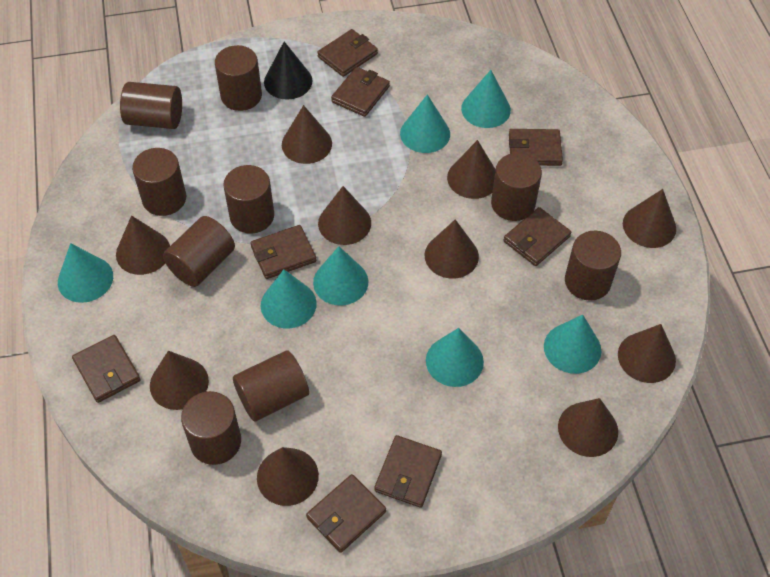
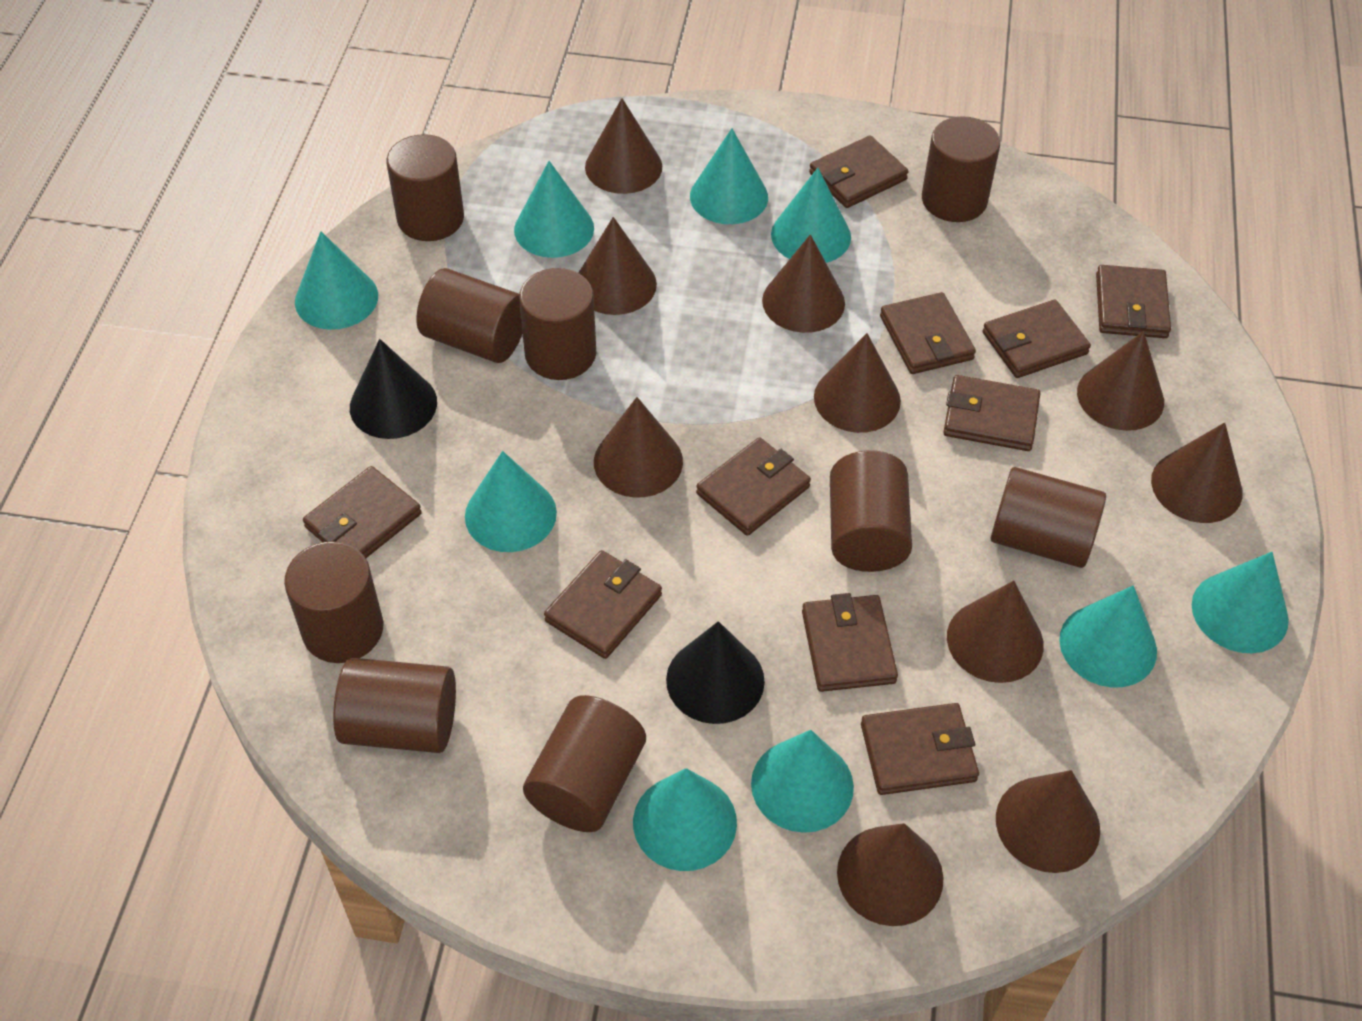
black cone: 1 -> 2
brown wallet: 8 -> 10
turquoise cone: 7 -> 9

